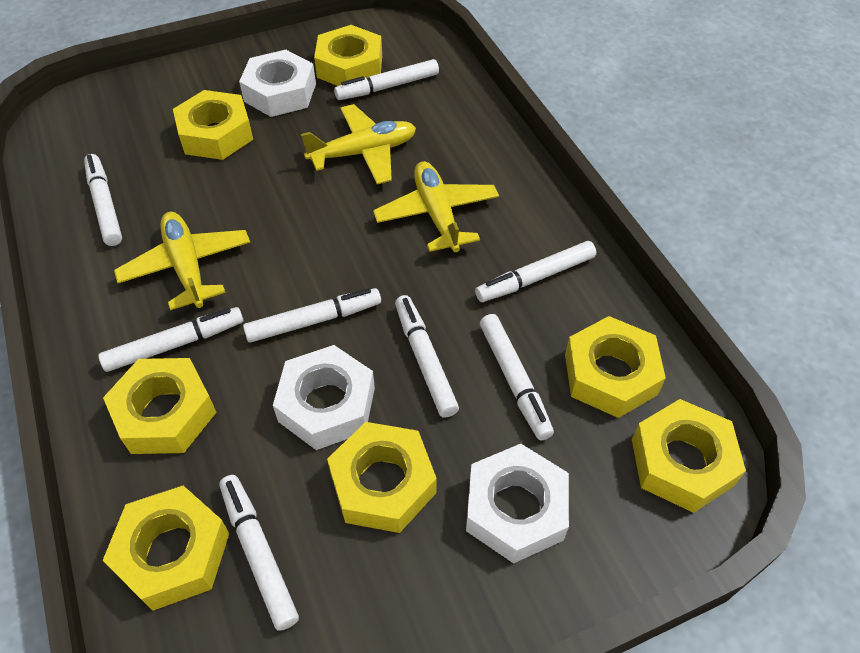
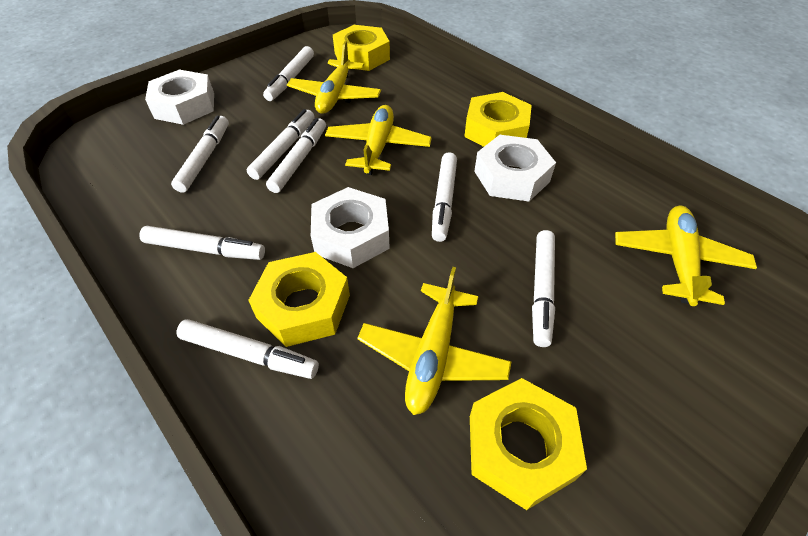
yellow nut: 7 -> 4
yellow plane: 3 -> 4

